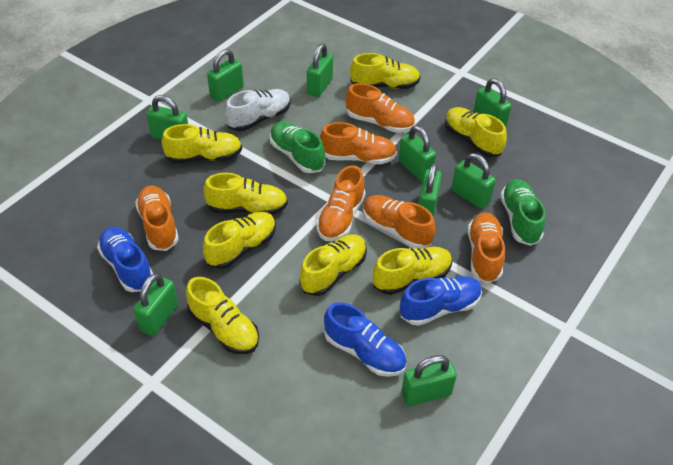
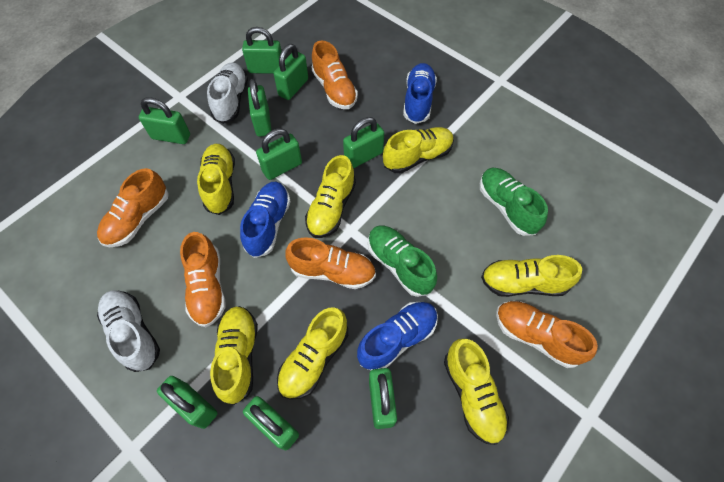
orange shoe: 6 -> 5
white shoe: 1 -> 2
yellow shoe: 8 -> 7

